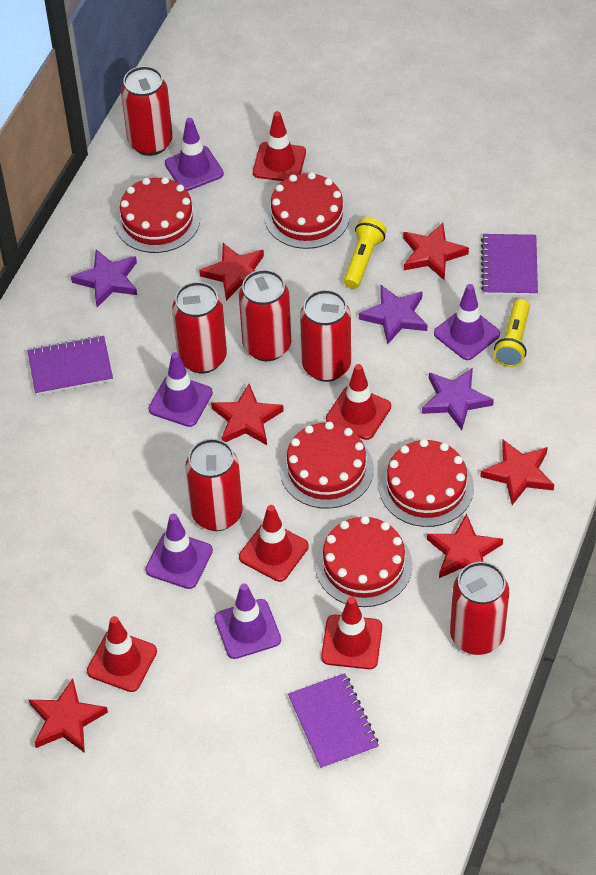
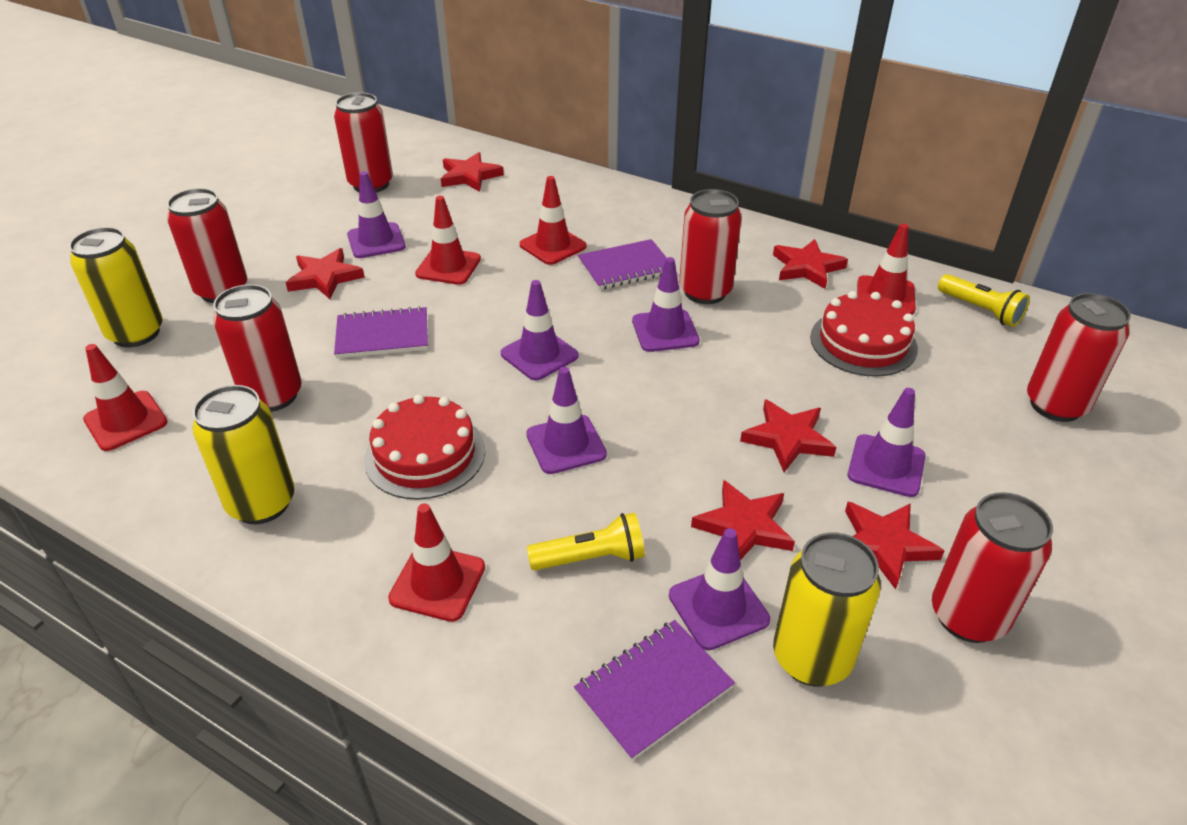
purple star: 3 -> 0
purple traffic cone: 5 -> 6
red cake: 5 -> 2
yellow can: 0 -> 3

